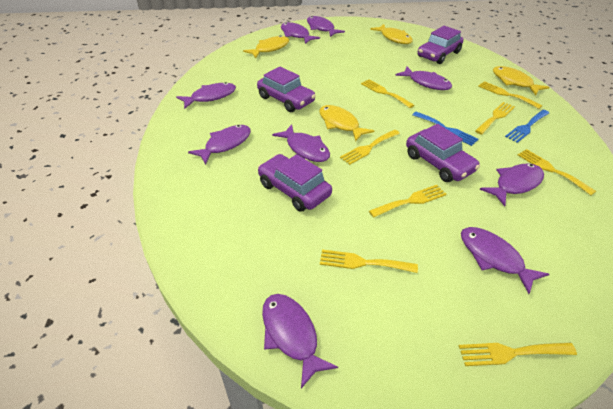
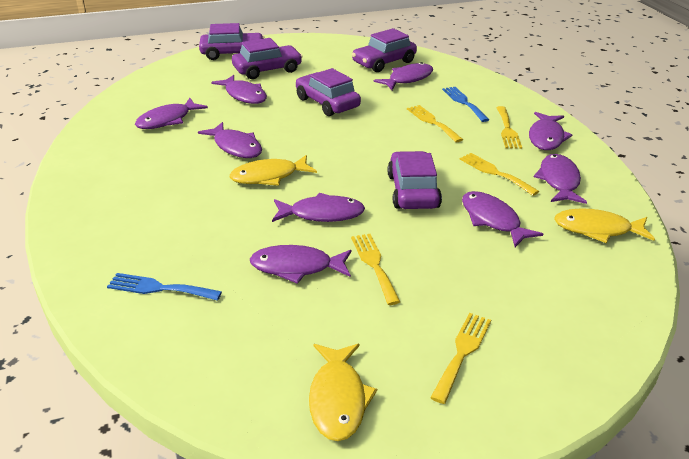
purple car: 4 -> 5
yellow fish: 4 -> 3
yellow fork: 8 -> 5

